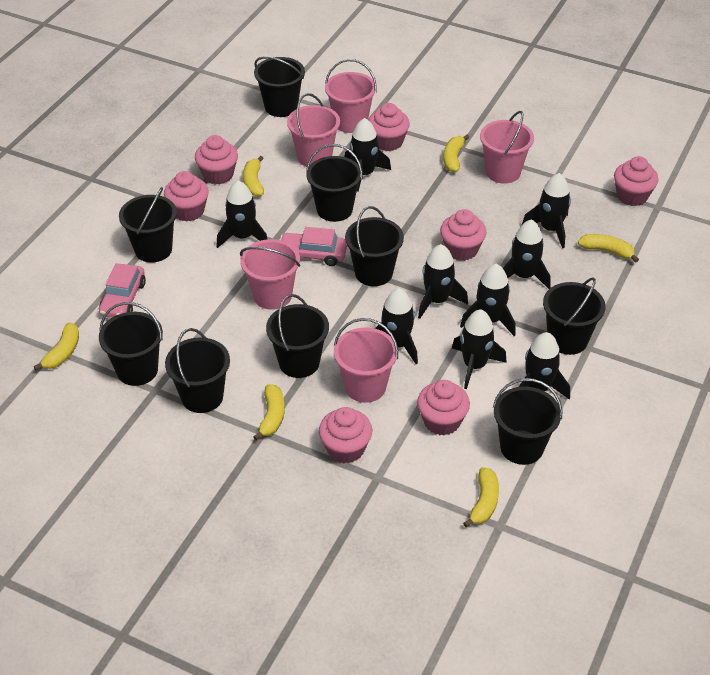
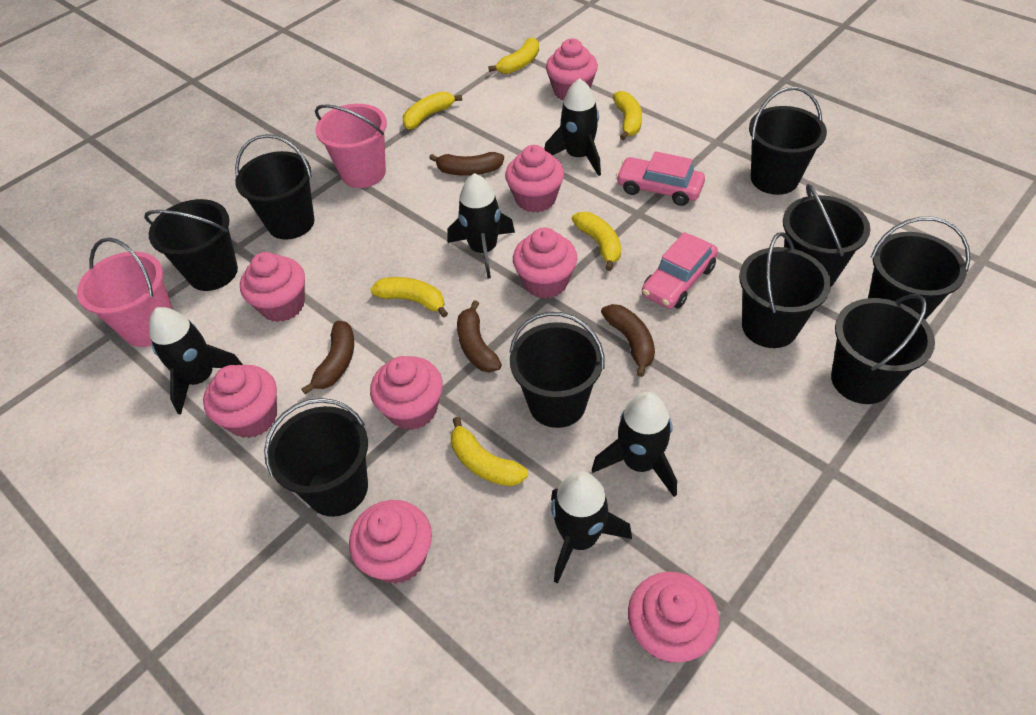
black rocket: 9 -> 5
brown banana: 0 -> 4
pink bucket: 5 -> 2
pink cupcake: 7 -> 8

